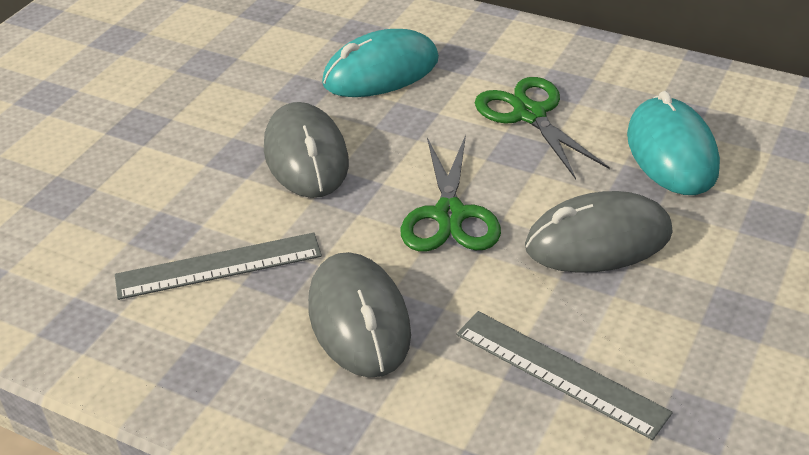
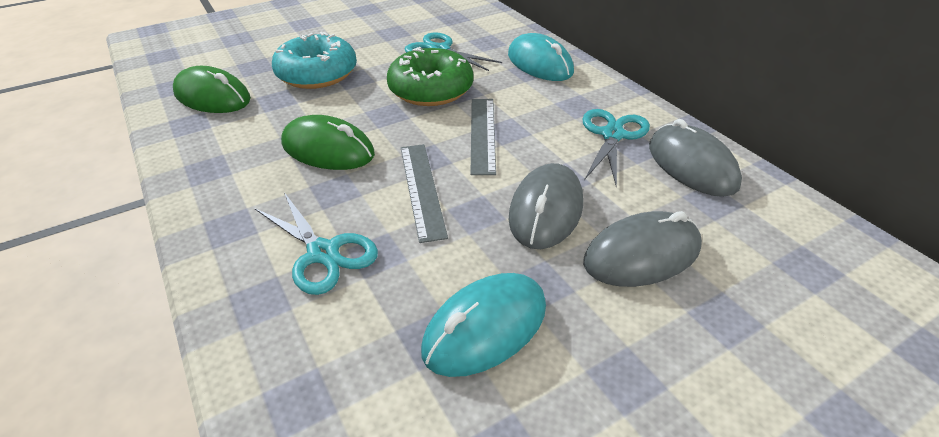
green donut: 0 -> 1
green mouse: 0 -> 2
green scissors: 2 -> 0
turquoise donut: 0 -> 1
turquoise scissors: 0 -> 3

